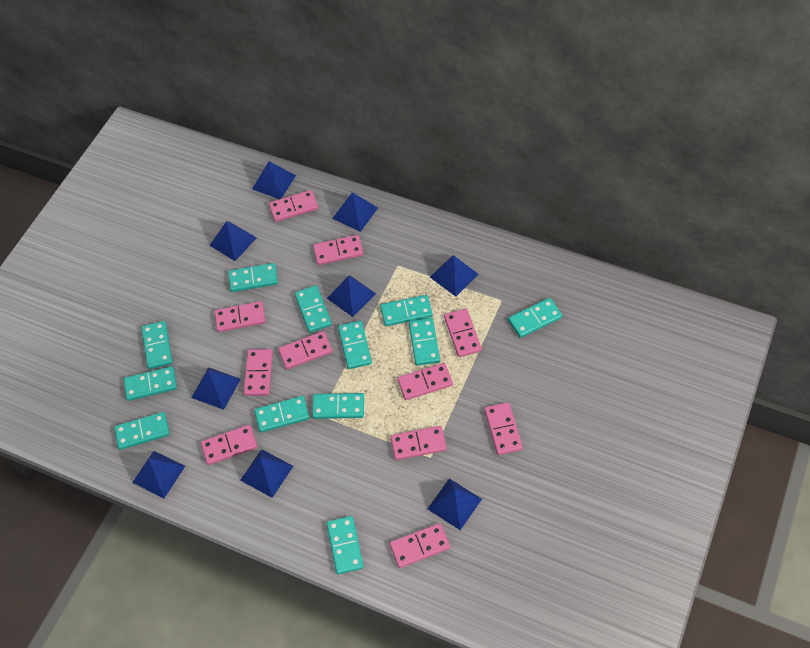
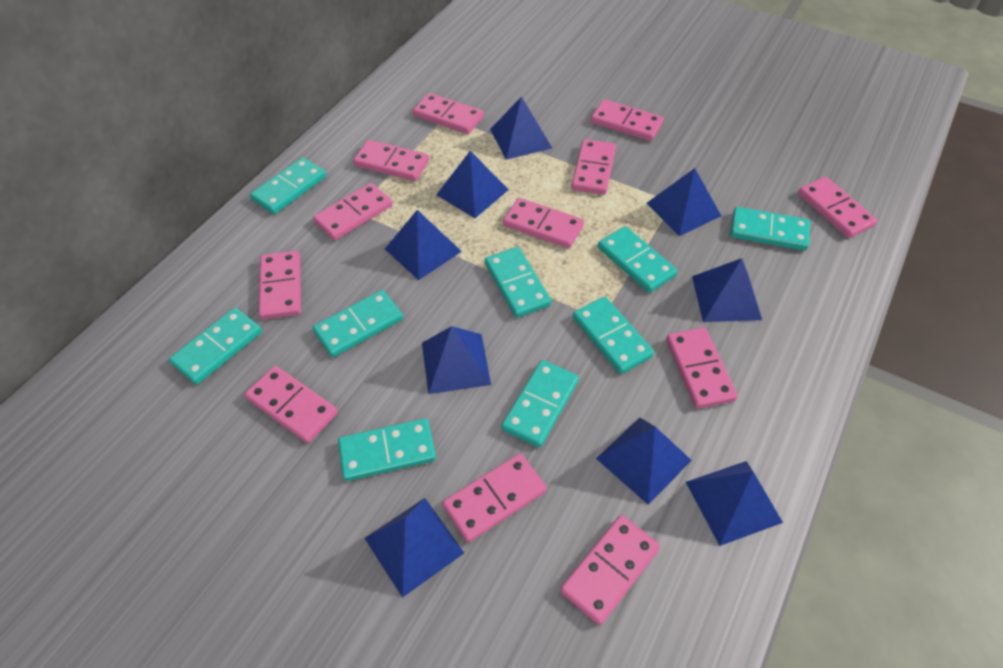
pink domino: 11 -> 12
turquoise domino: 12 -> 9

